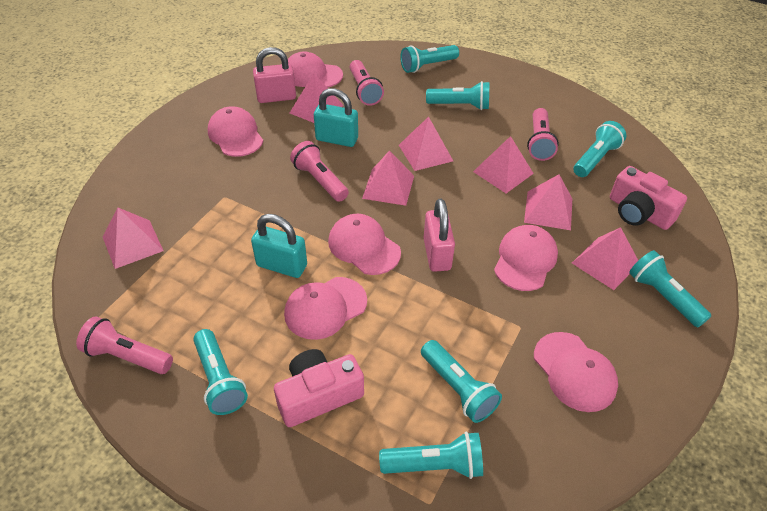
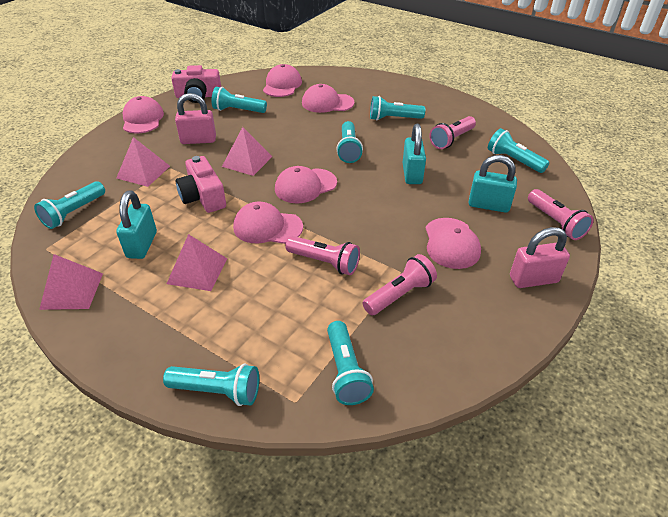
pink pyramid: 7 -> 4
turquoise padlock: 2 -> 3

